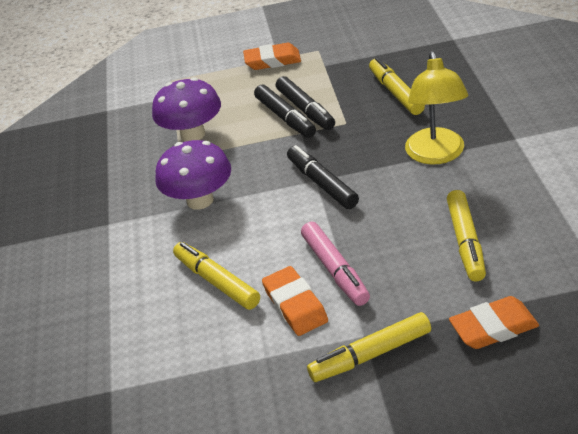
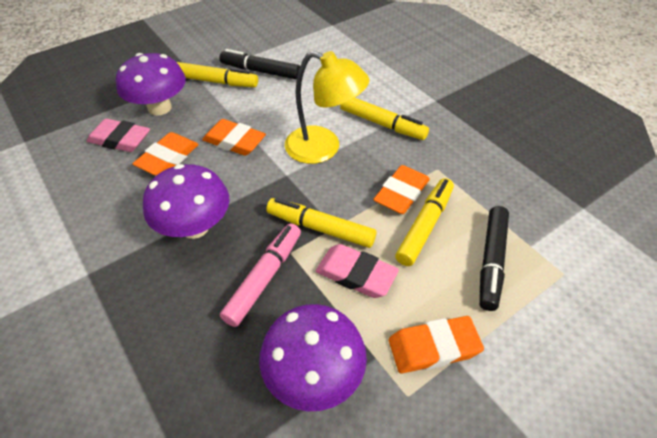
black marker: 3 -> 2
orange eraser: 3 -> 4
pink eraser: 0 -> 2
purple mushroom: 2 -> 3

